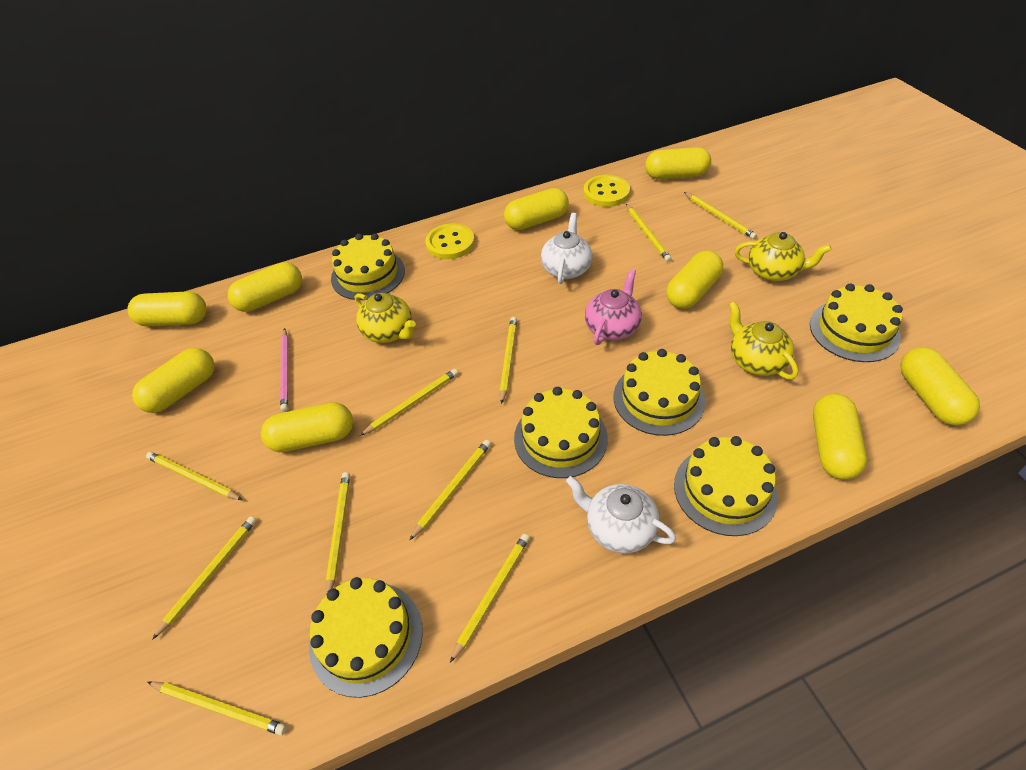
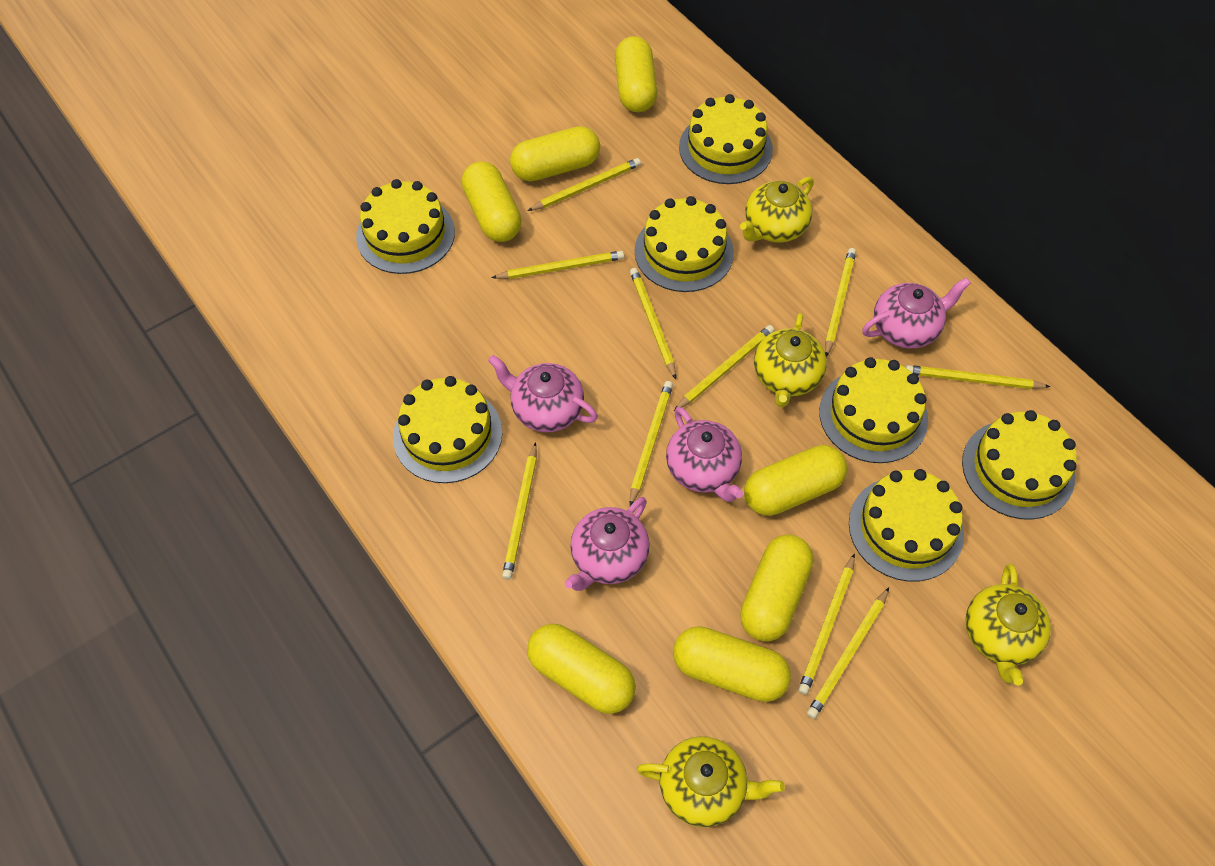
pink pencil: 1 -> 0
pink teapot: 1 -> 4
white teapot: 2 -> 0
yellow button: 2 -> 0
yellow cake: 6 -> 7
yellow capsule: 9 -> 7
yellow teapot: 3 -> 4

